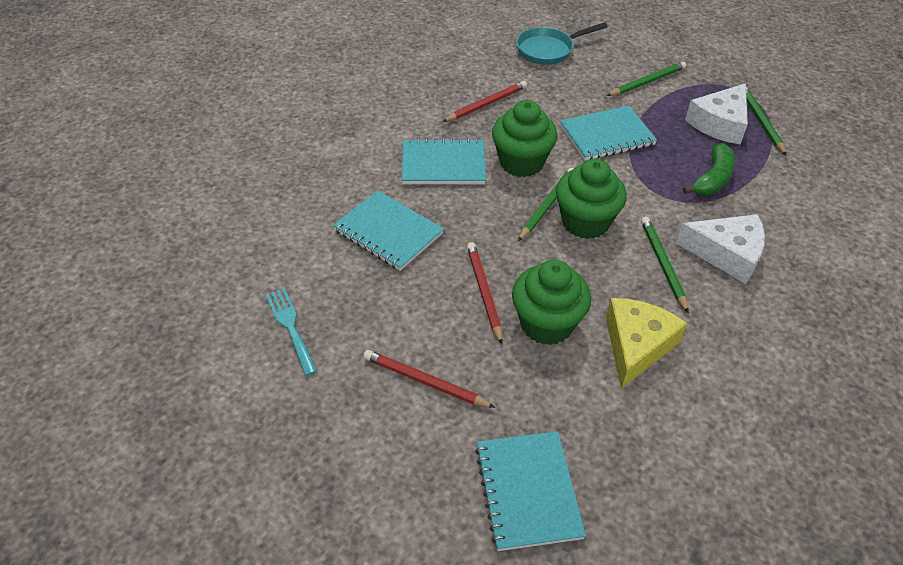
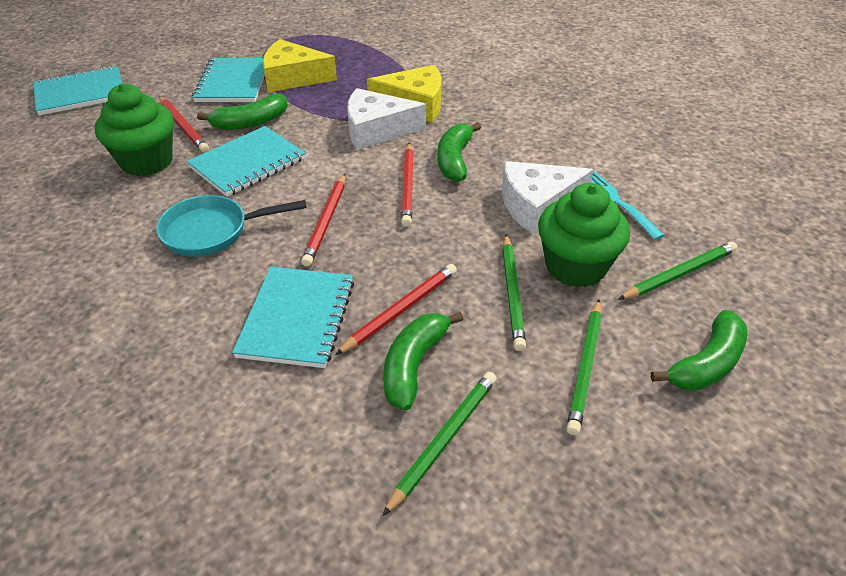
green banana: 1 -> 4
green cupcake: 3 -> 2
red pencil: 3 -> 4
yellow cheese: 1 -> 2

